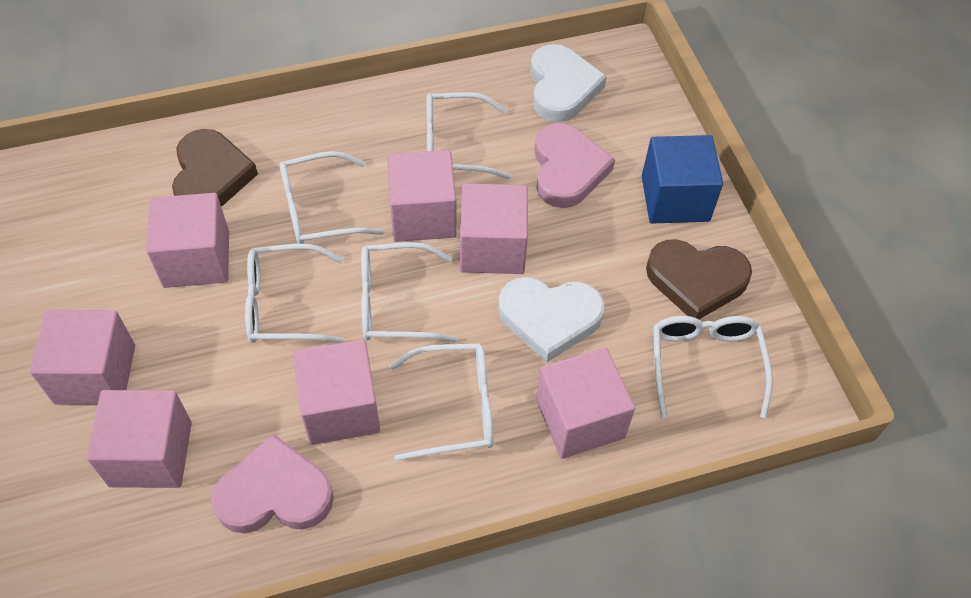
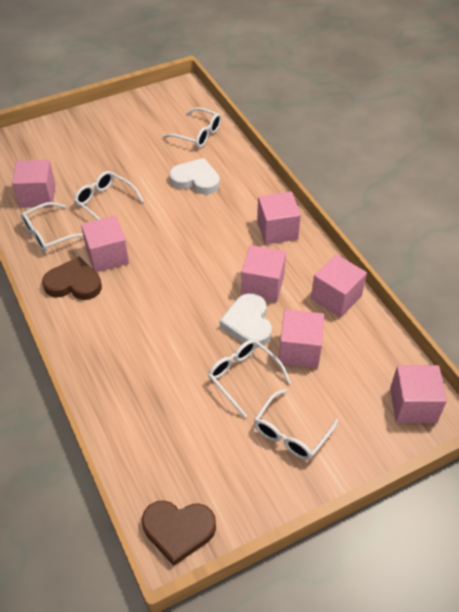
blue cube: 1 -> 0
pink heart: 2 -> 0
white glasses: 6 -> 5

